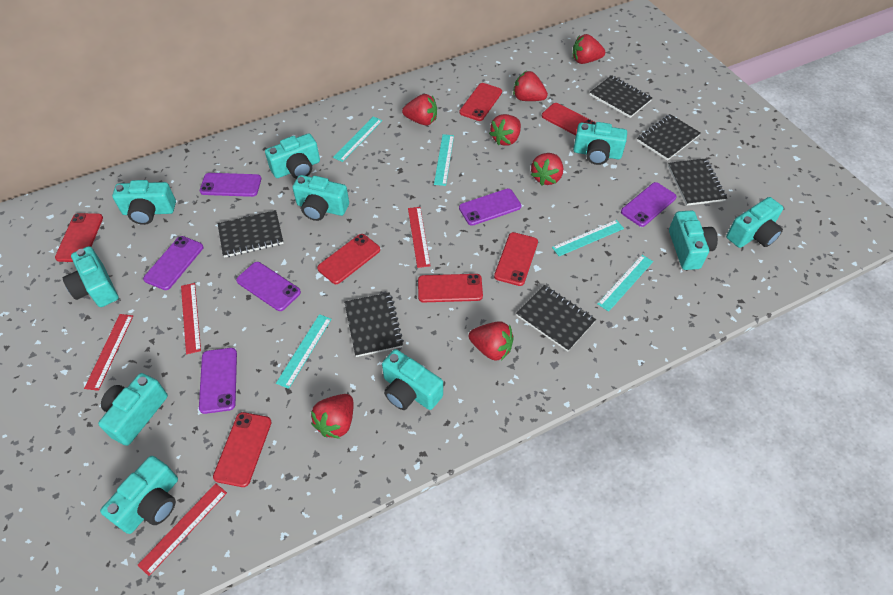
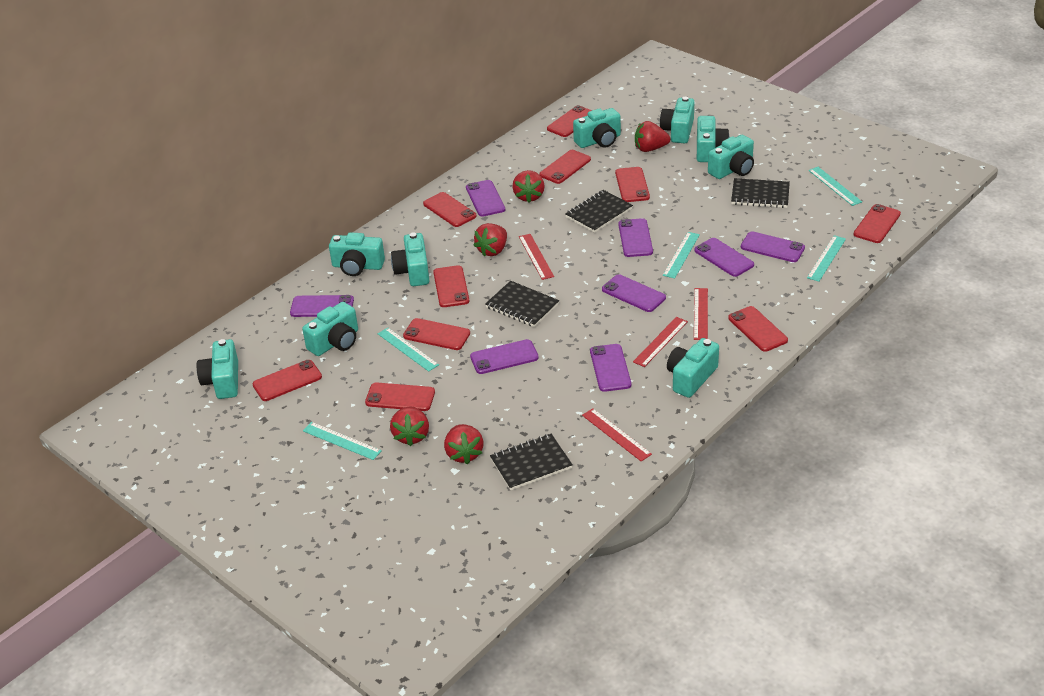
black notebook: 6 -> 4
purple phone: 6 -> 8
red phone: 7 -> 10
red strawberry: 7 -> 5
turquoise camera: 10 -> 9

